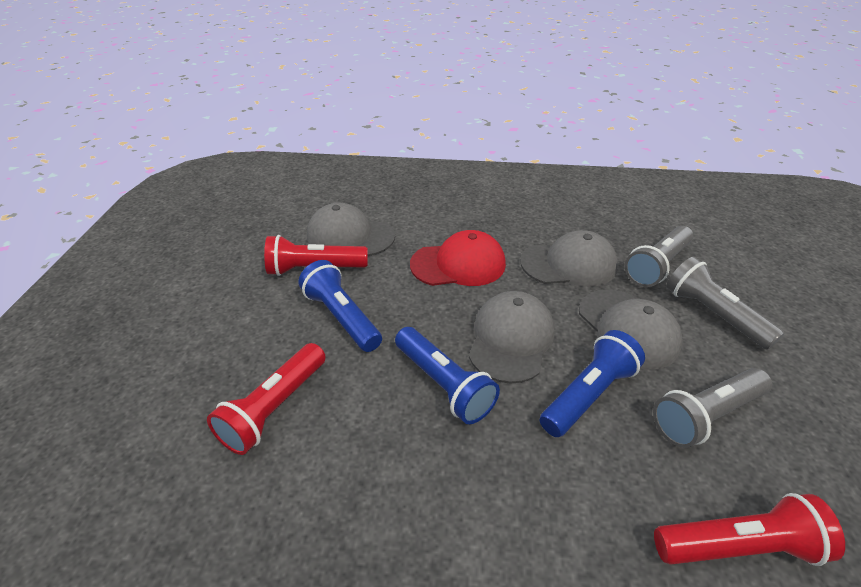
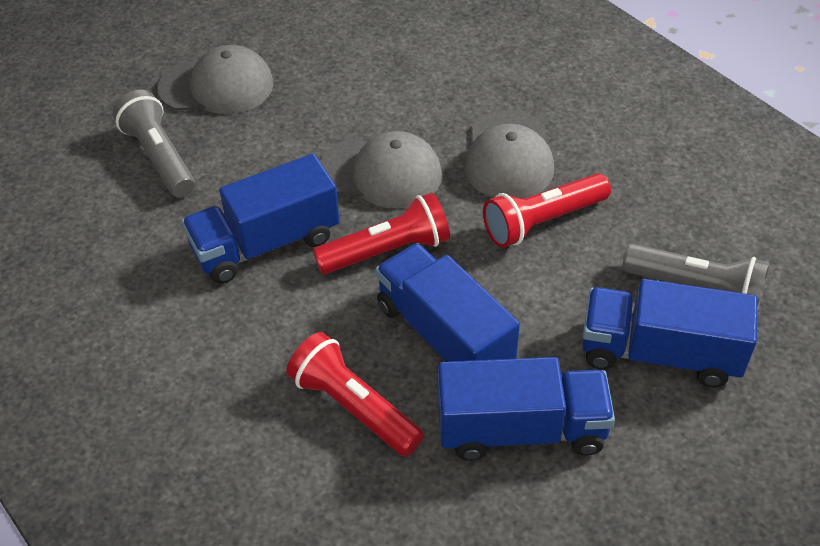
blue flashlight: 3 -> 0
blue truck: 0 -> 4
grey cap: 4 -> 3
grey flashlight: 3 -> 2
red cap: 1 -> 0

